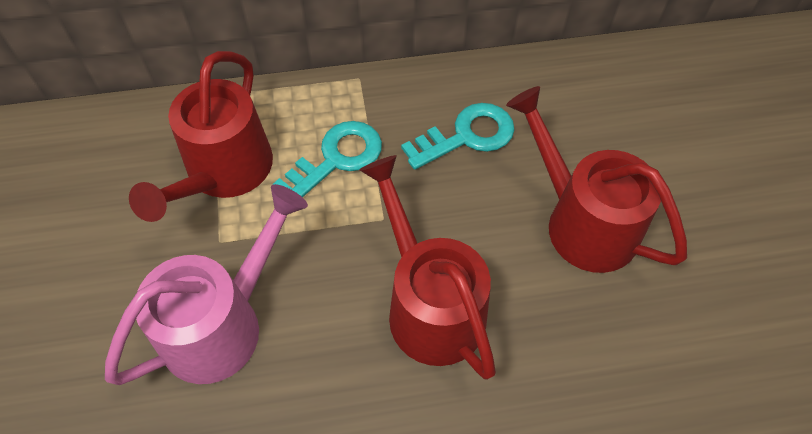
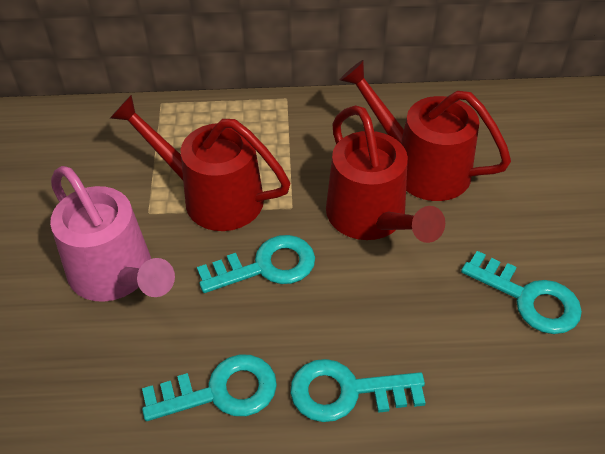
turquoise key: 2 -> 4

